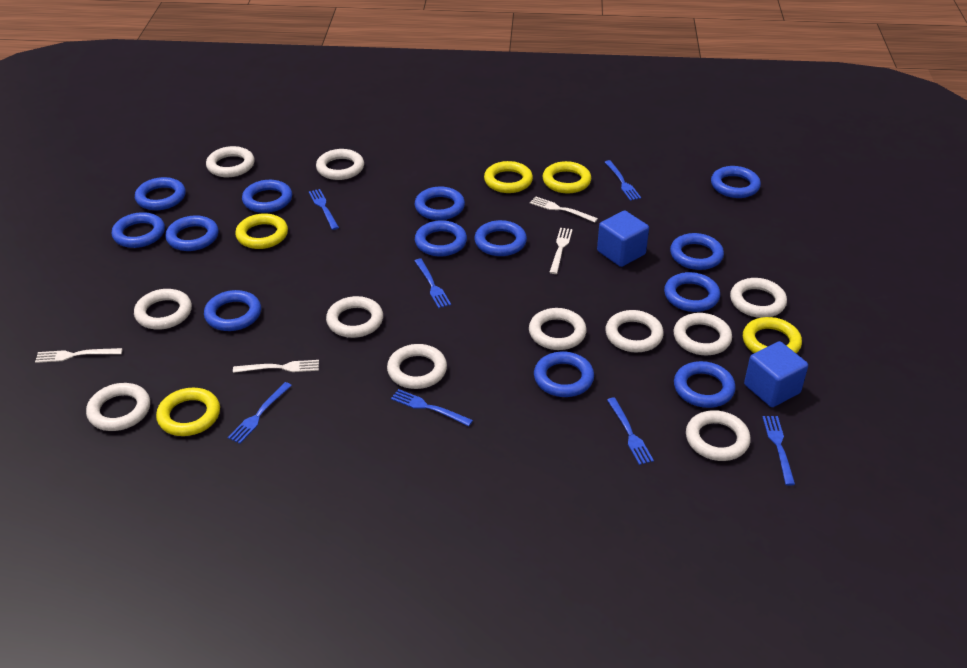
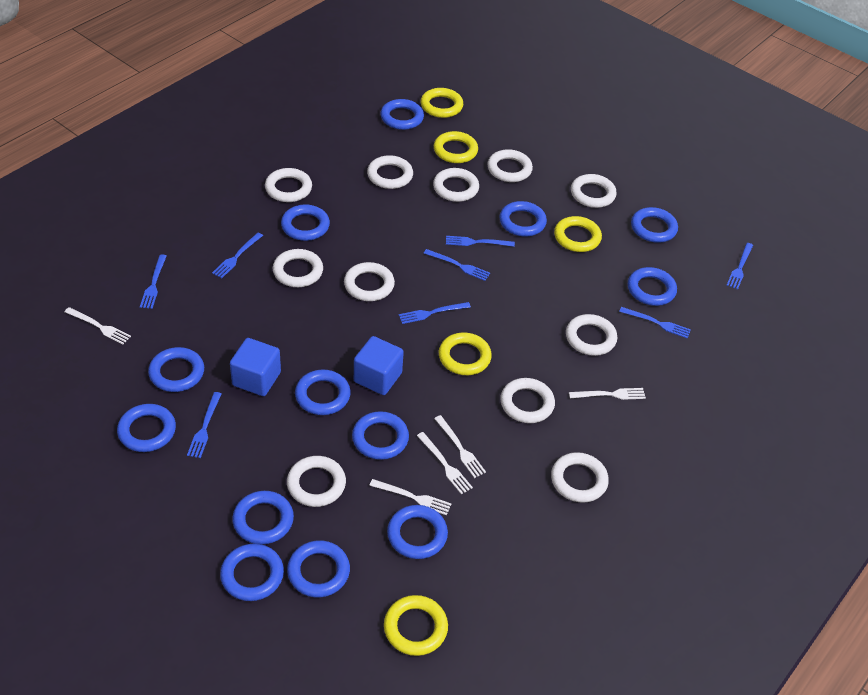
blue fork: 7 -> 8
white fork: 4 -> 5

